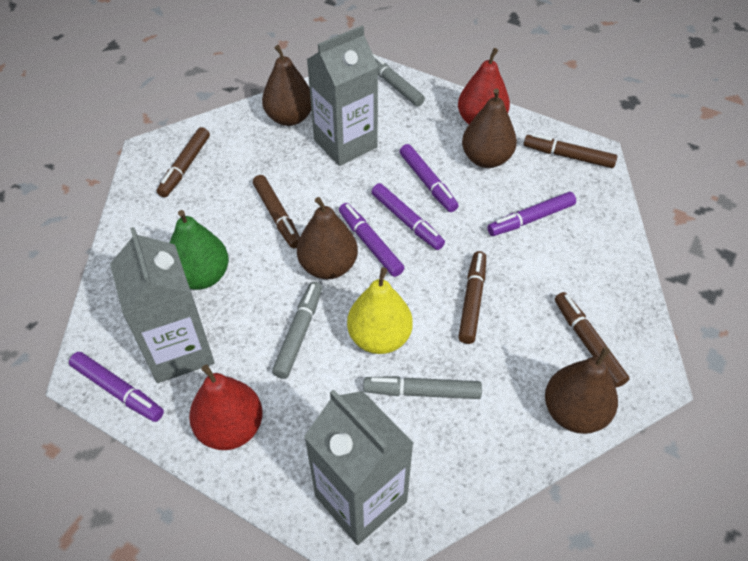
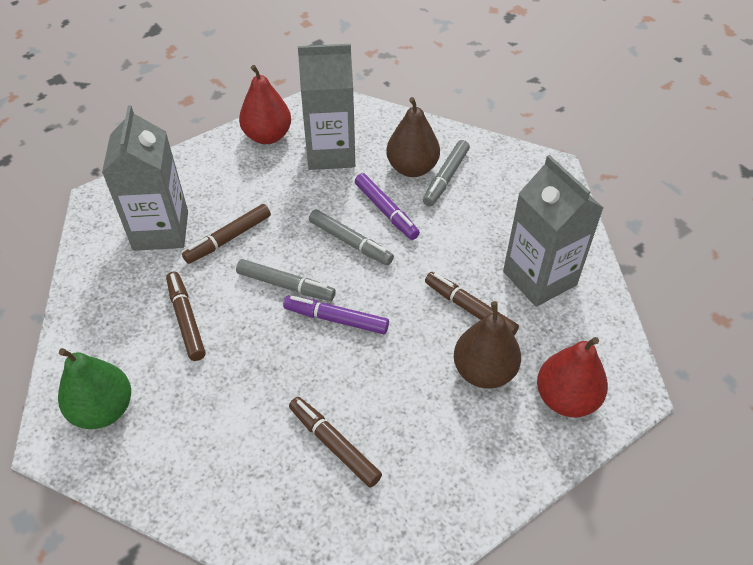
brown marker: 5 -> 4
brown pear: 4 -> 2
purple marker: 5 -> 2
yellow pear: 1 -> 0

